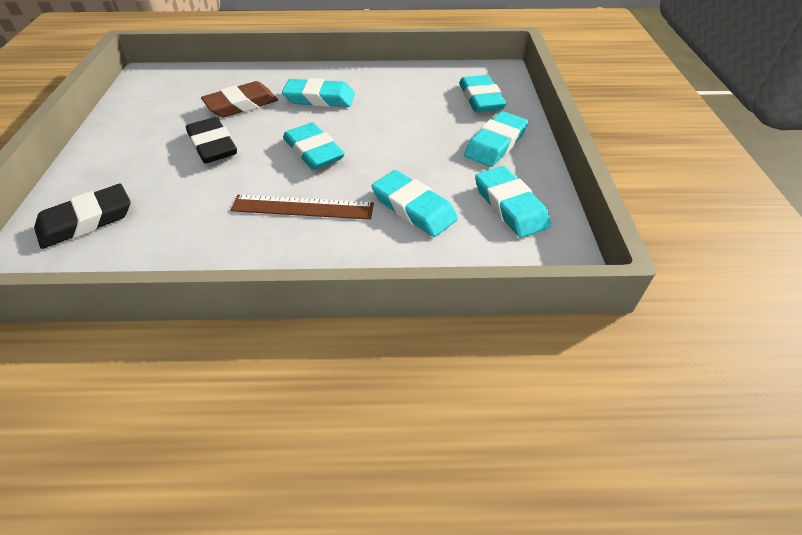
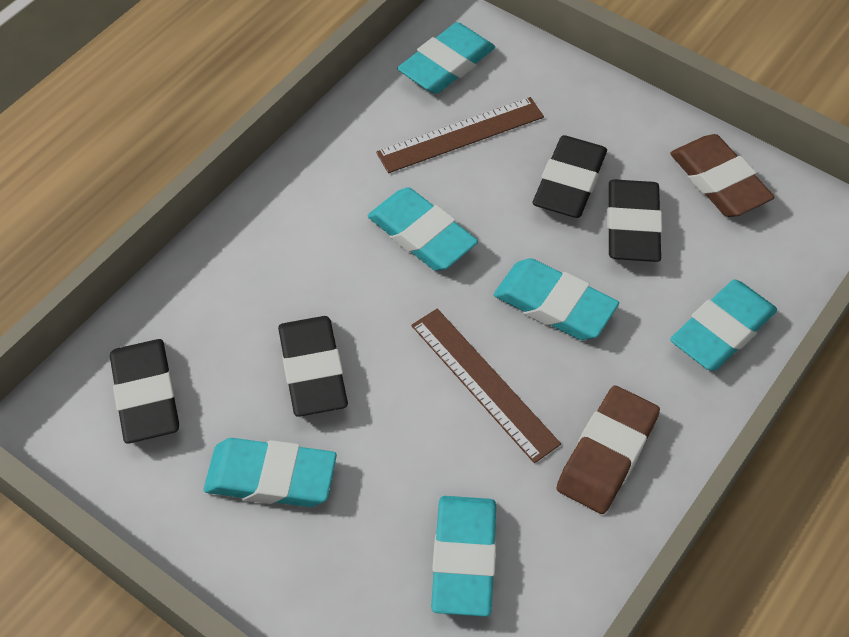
black eraser: 2 -> 4
brown eraser: 1 -> 2
brown ruler: 1 -> 2

